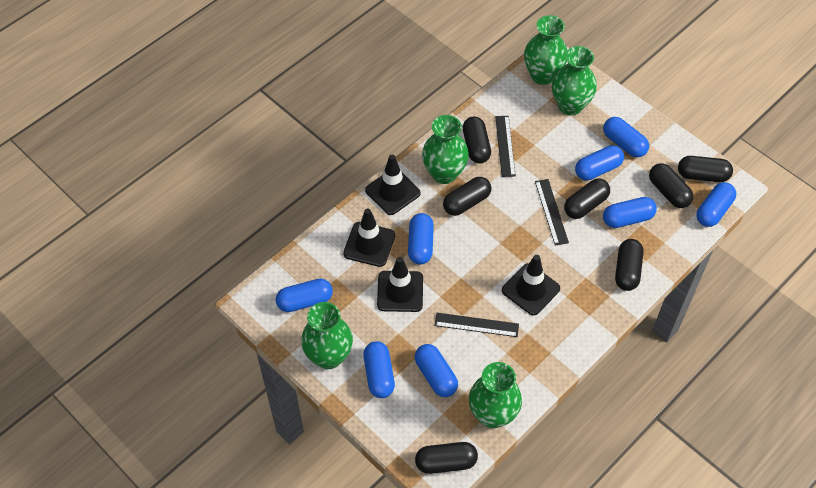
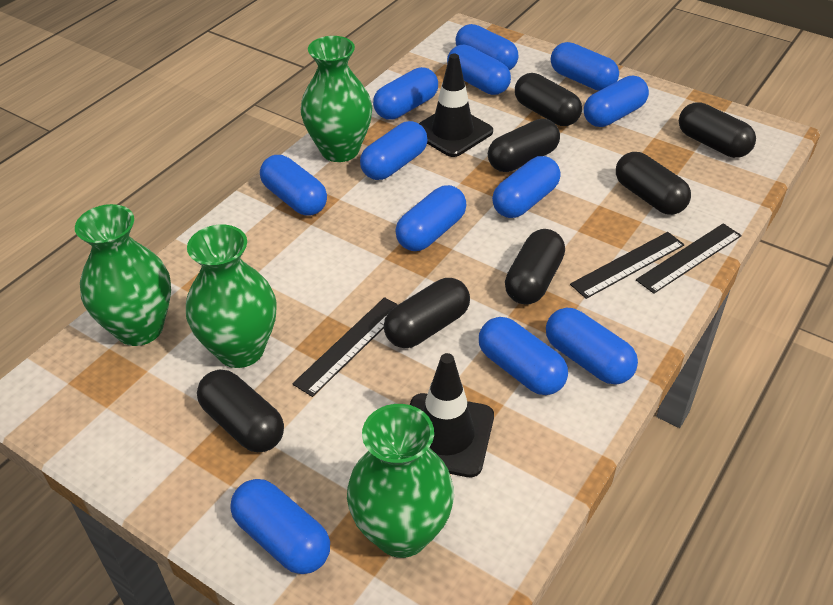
black traffic cone: 4 -> 2
blue capsule: 8 -> 12
green vase: 5 -> 4

